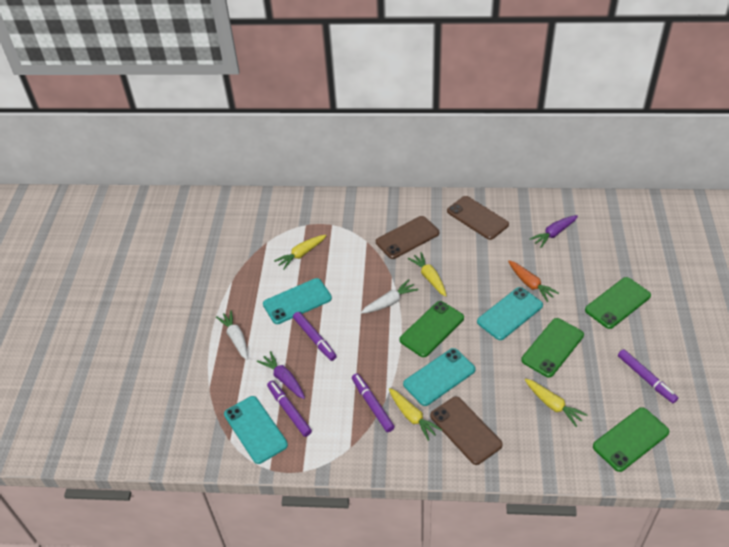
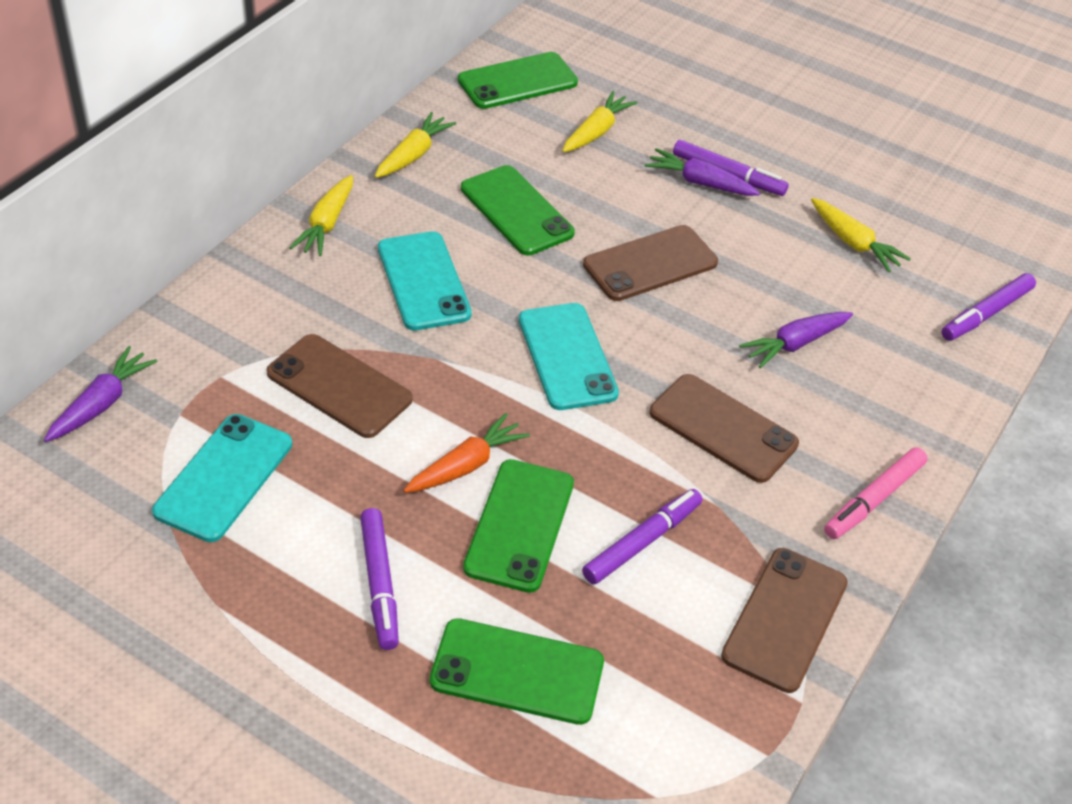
brown phone: 3 -> 4
pink marker: 0 -> 1
purple carrot: 2 -> 3
turquoise phone: 4 -> 3
white carrot: 2 -> 0

